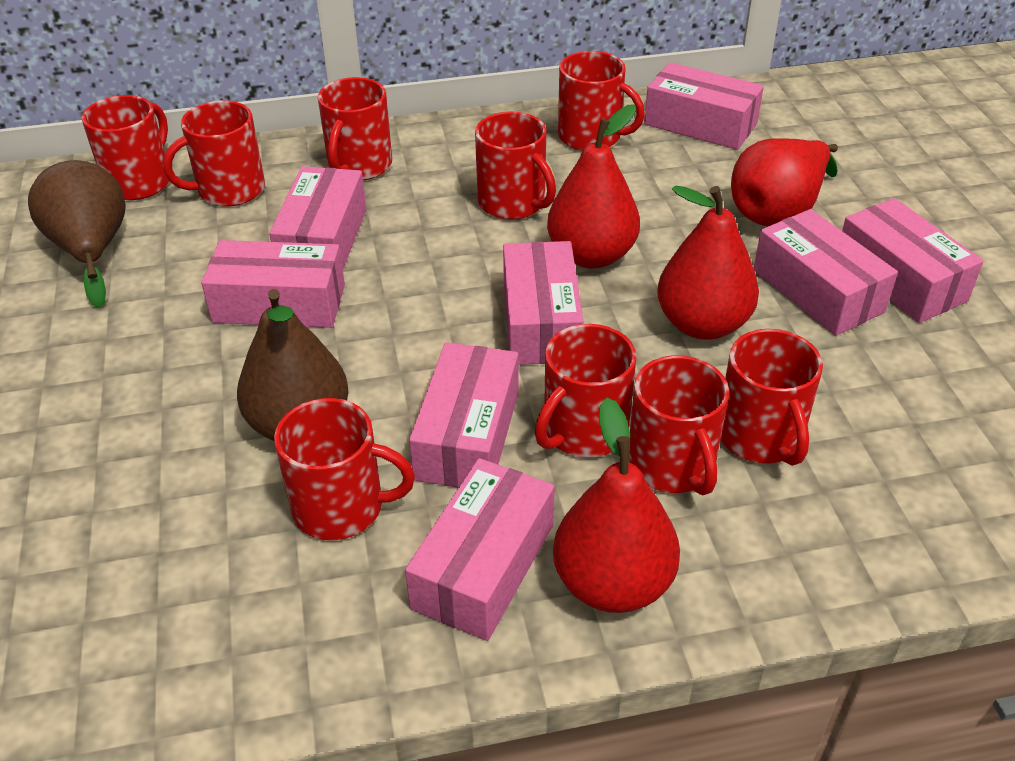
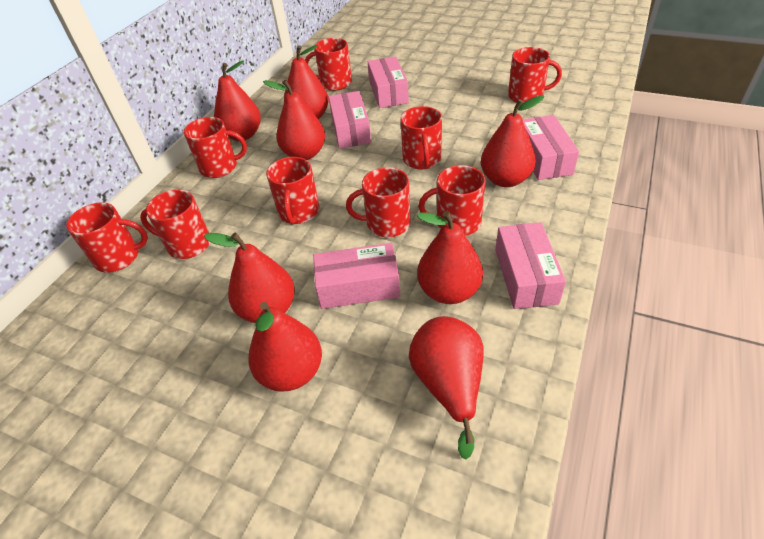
brown pear: 2 -> 0
pink box: 8 -> 5
red pear: 4 -> 8

